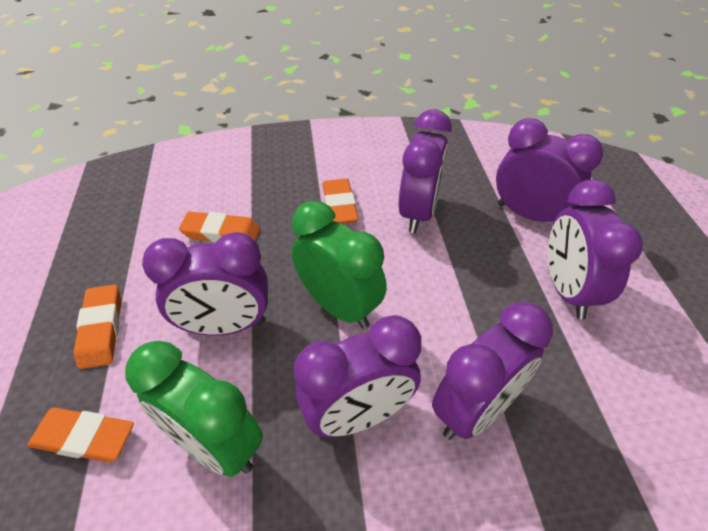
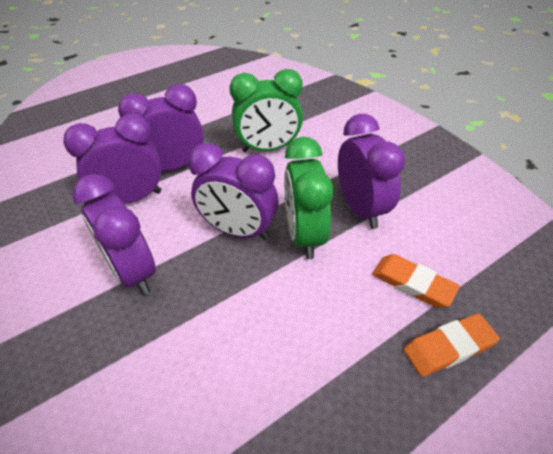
orange eraser: 4 -> 2
purple clock: 6 -> 5

